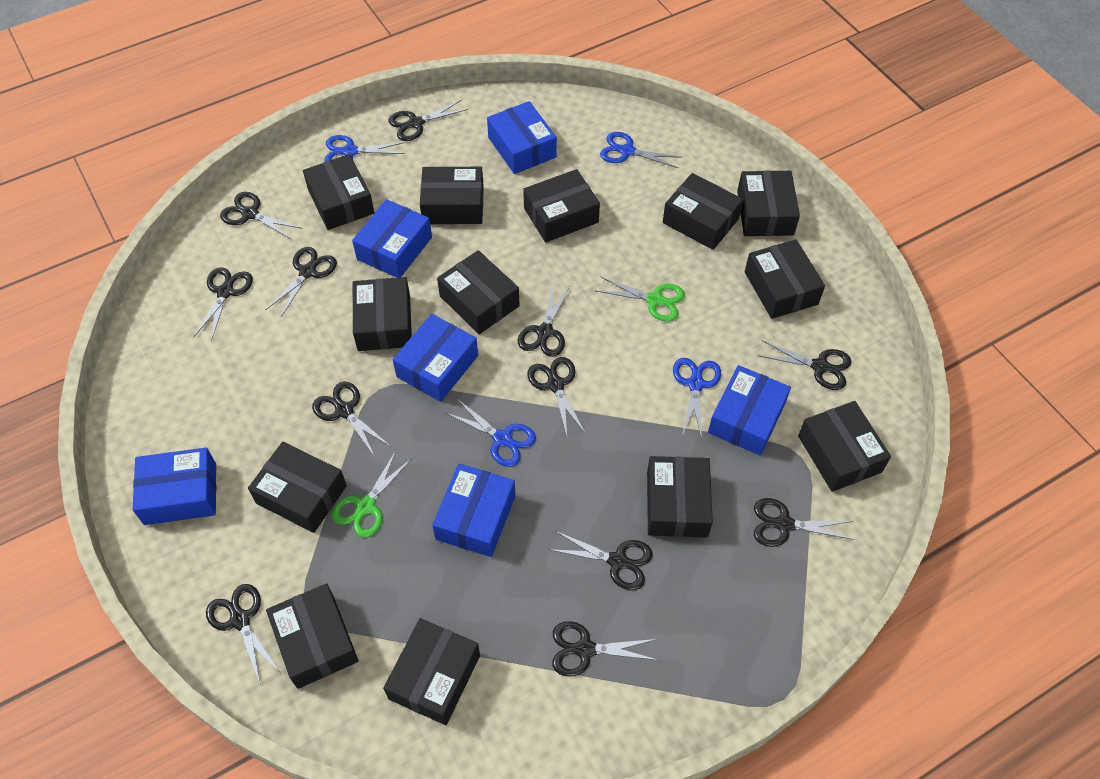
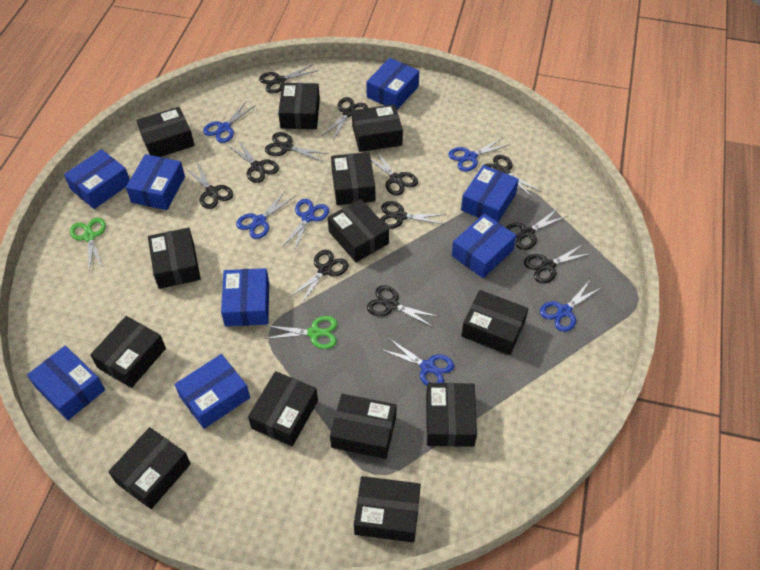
blue box: 6 -> 8
blue scissors: 4 -> 6

